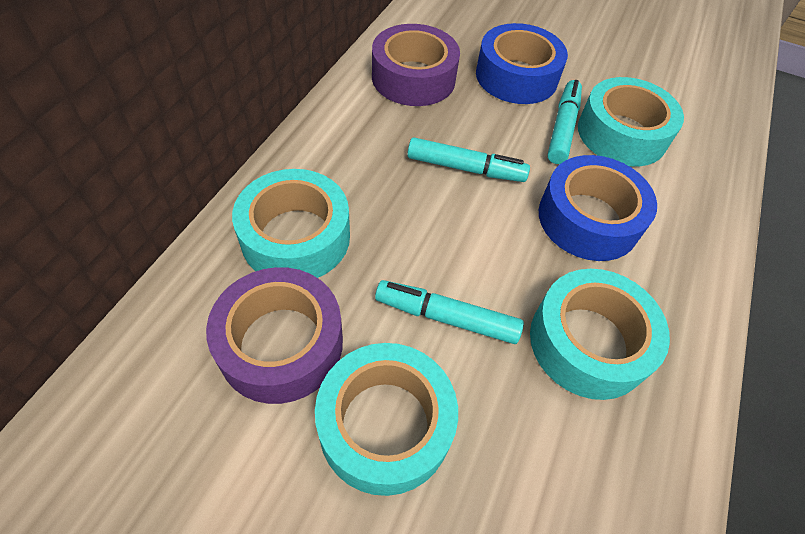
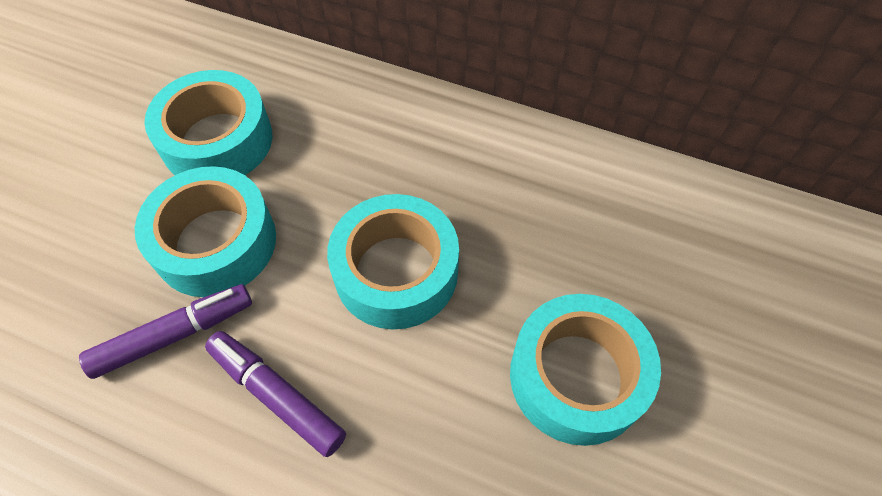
blue tape: 2 -> 0
purple marker: 0 -> 2
purple tape: 2 -> 0
turquoise marker: 3 -> 0

